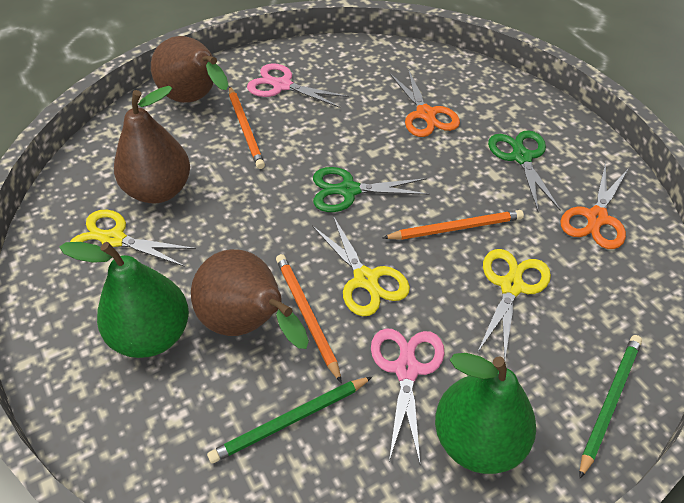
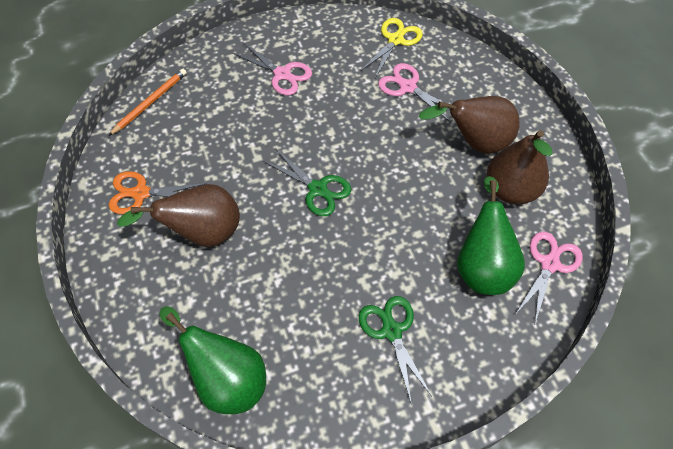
green pencil: 2 -> 0
orange pencil: 3 -> 1
orange scissors: 2 -> 1
pink scissors: 2 -> 3
yellow scissors: 3 -> 1

